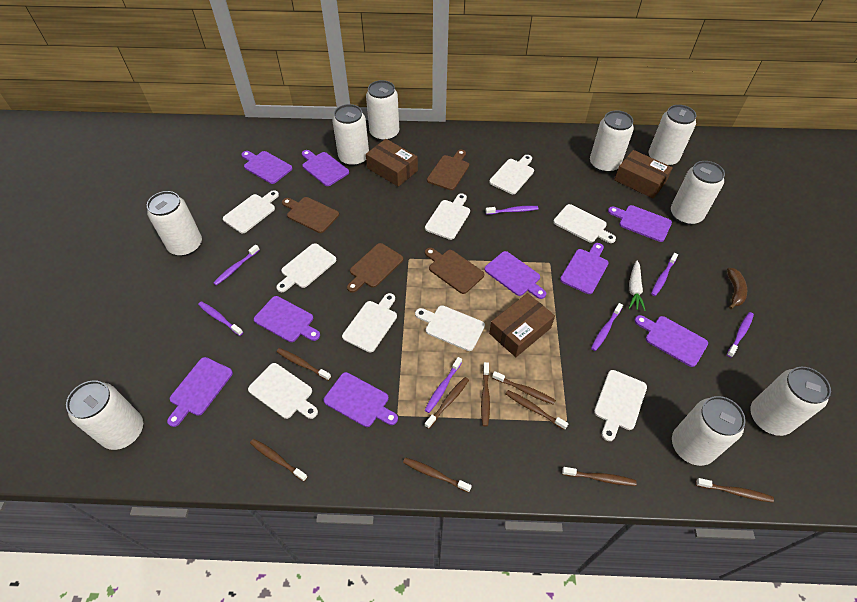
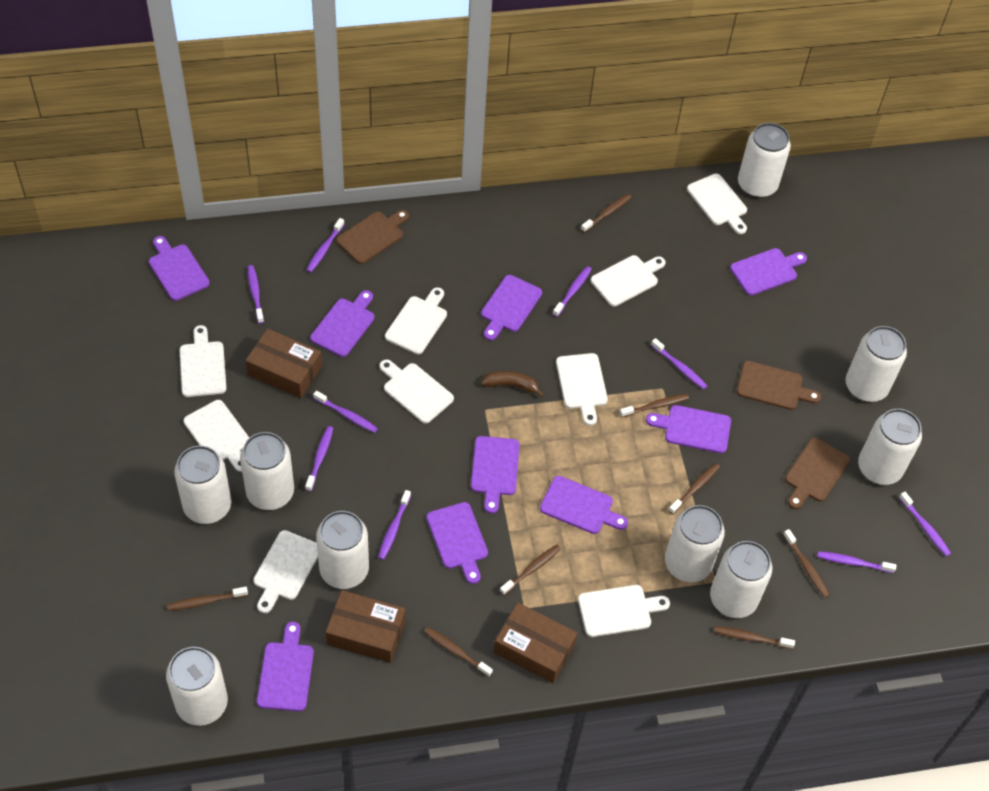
brown cutting board: 4 -> 3
brown toothbrush: 9 -> 8
purple toothbrush: 7 -> 9
white carrot: 1 -> 0

